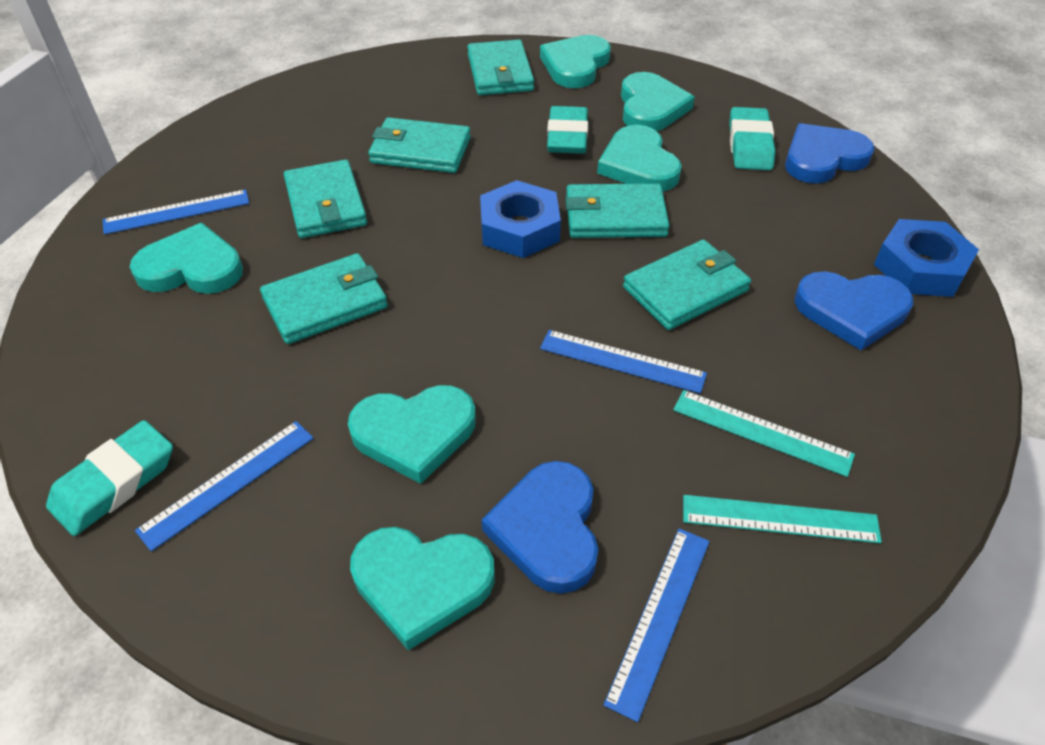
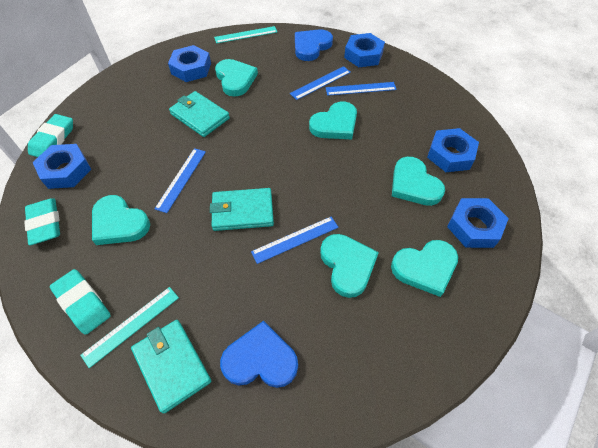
blue heart: 3 -> 2
blue nut: 2 -> 5
turquoise wallet: 6 -> 3

